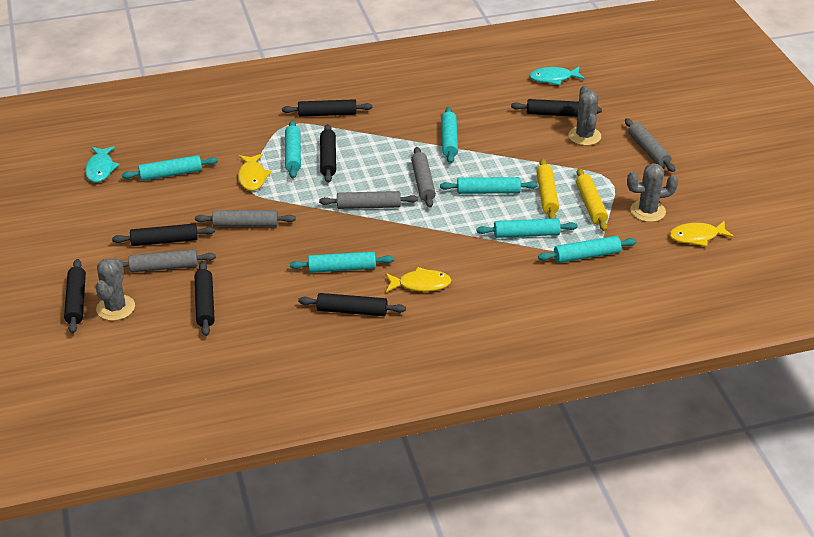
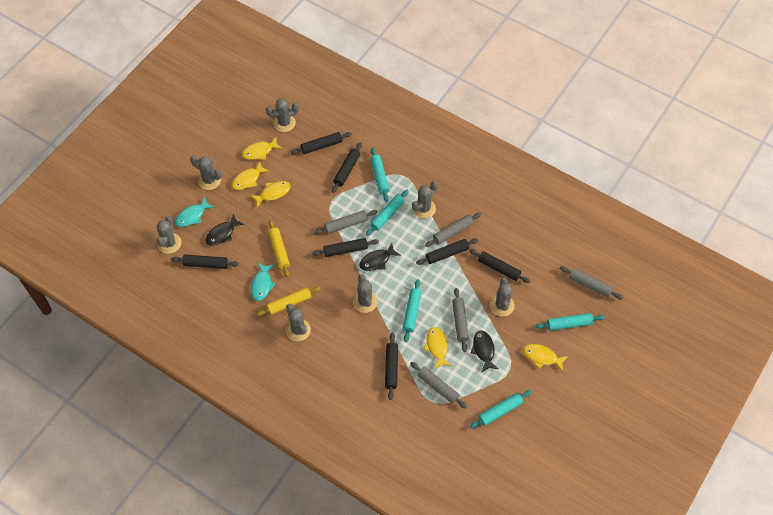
black fish: 0 -> 3
grey cactus: 3 -> 7
turquoise rolling pin: 7 -> 5
yellow fish: 3 -> 5

